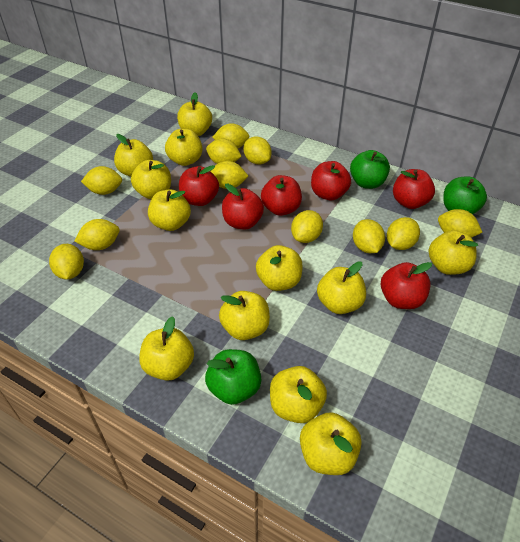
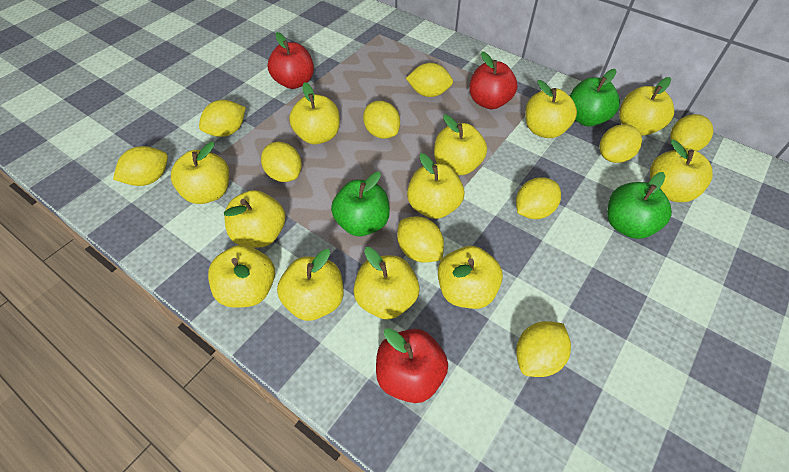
red apple: 6 -> 3
yellow lemon: 11 -> 10

